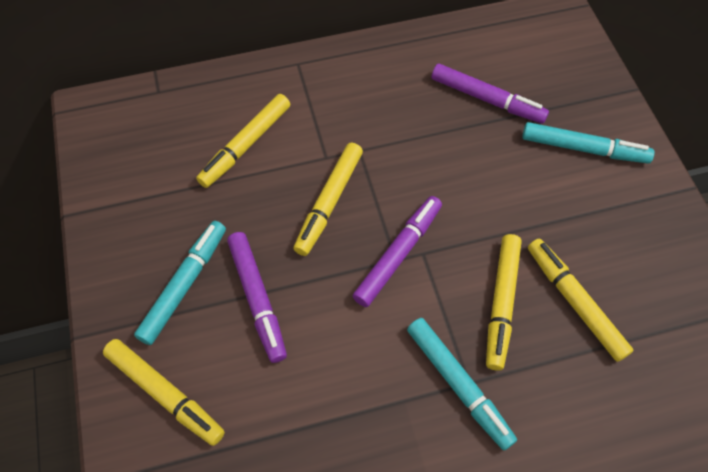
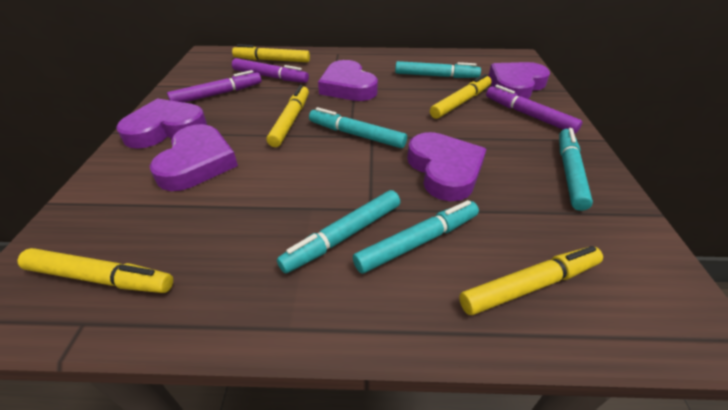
purple heart: 0 -> 5
turquoise marker: 3 -> 5

